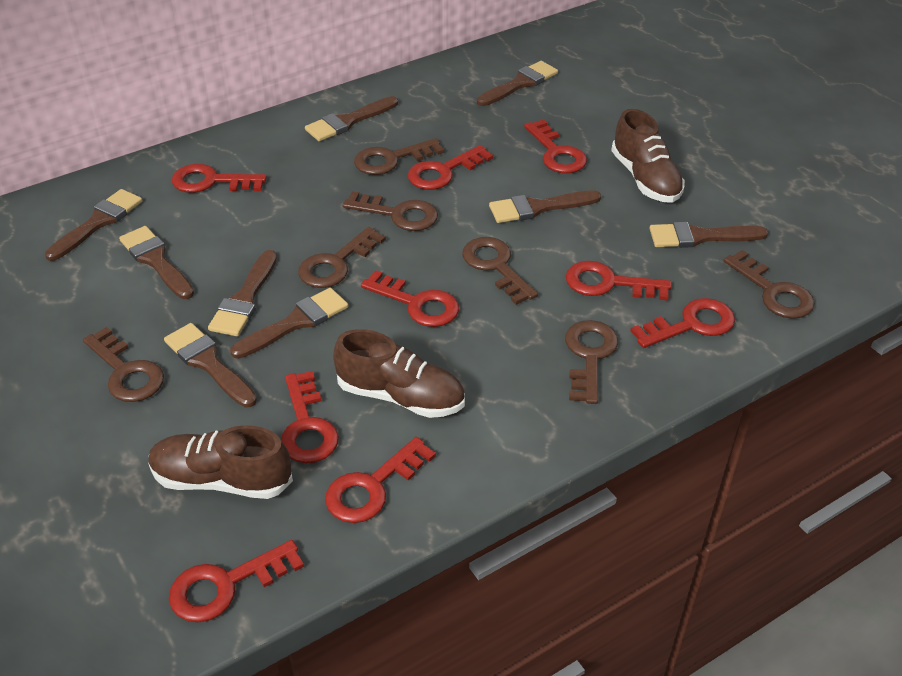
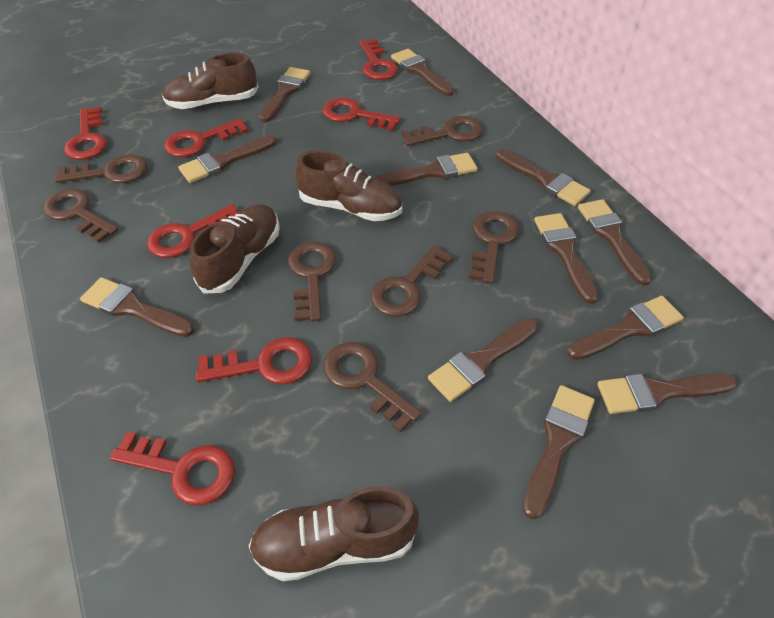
brown brush: 9 -> 12
brown shoe: 3 -> 4
red key: 9 -> 7

